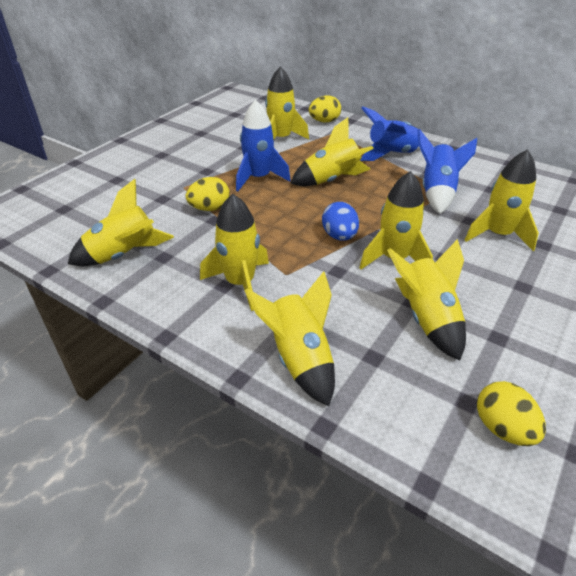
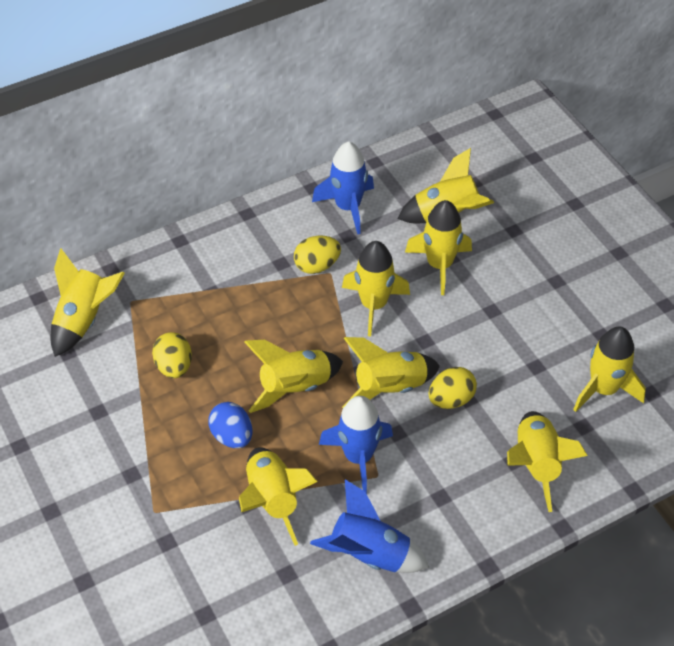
yellow rocket: 8 -> 9

